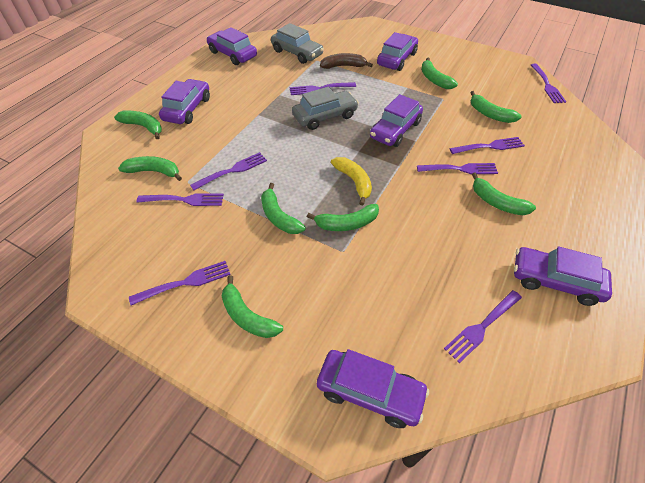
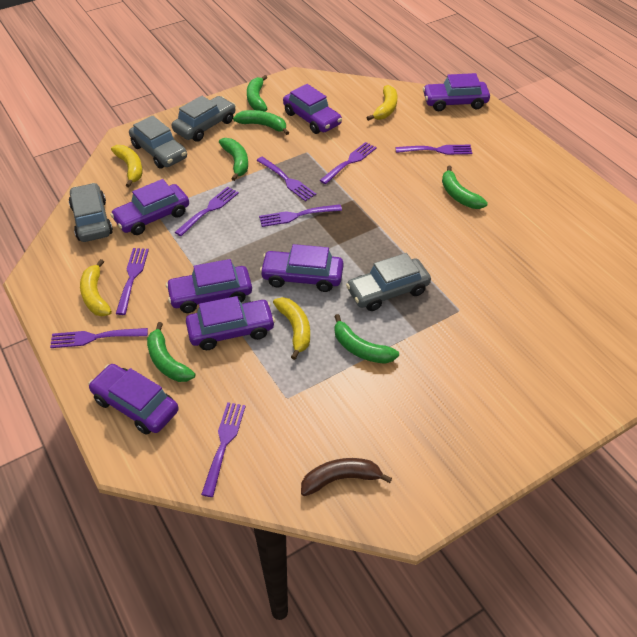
green banana: 8 -> 6
grey car: 2 -> 4
purple car: 6 -> 7
yellow banana: 1 -> 4

